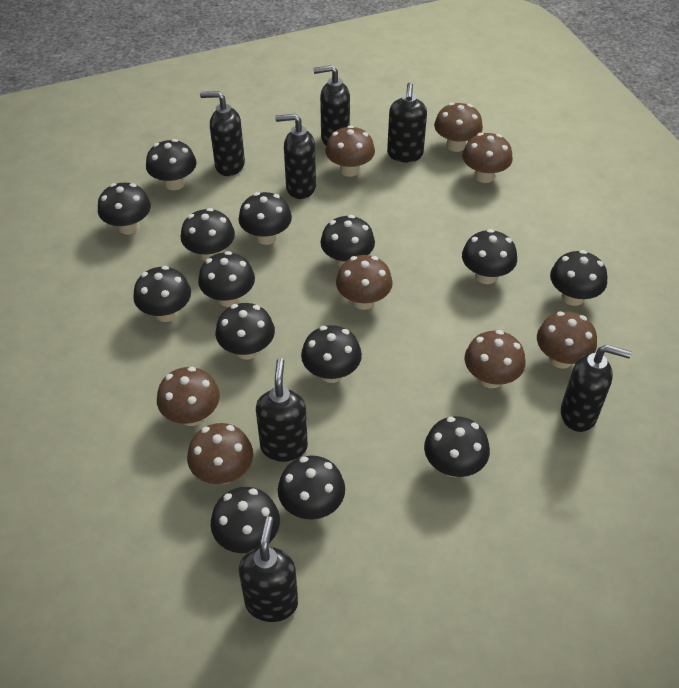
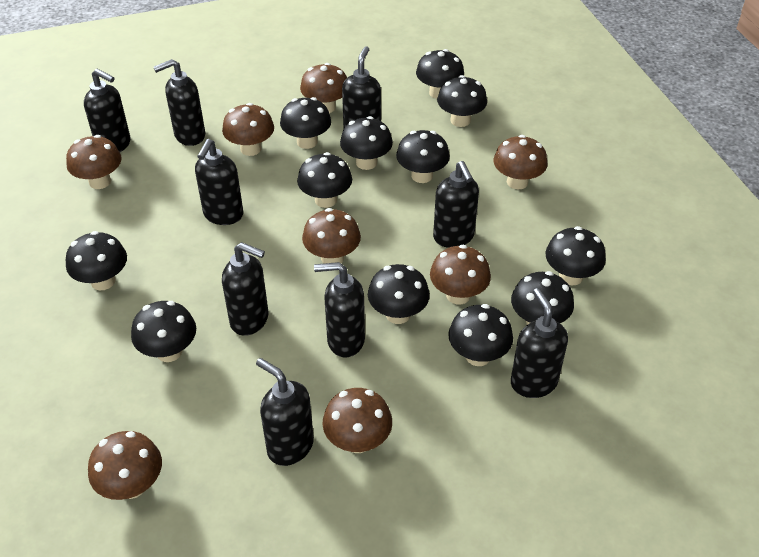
black mushroom: 14 -> 12
black soap dispenser: 7 -> 9

